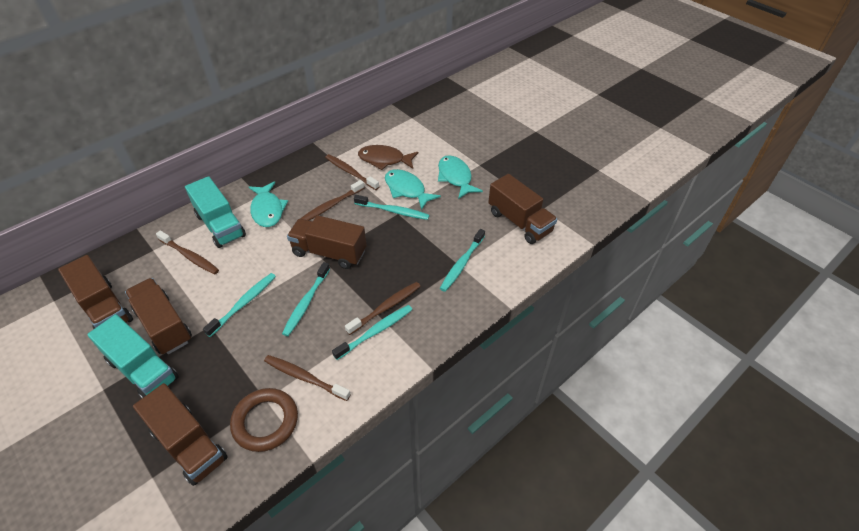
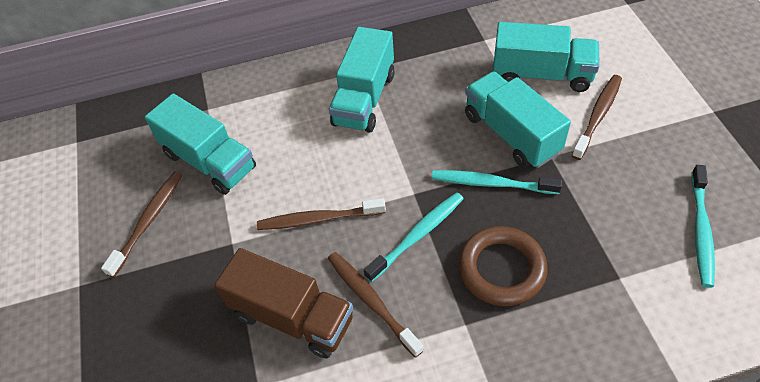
brown fish: 1 -> 0
brown toothbrush: 5 -> 4
brown truck: 5 -> 1
turquoise fish: 3 -> 0
turquoise toothbrush: 5 -> 3
turquoise truck: 2 -> 4

